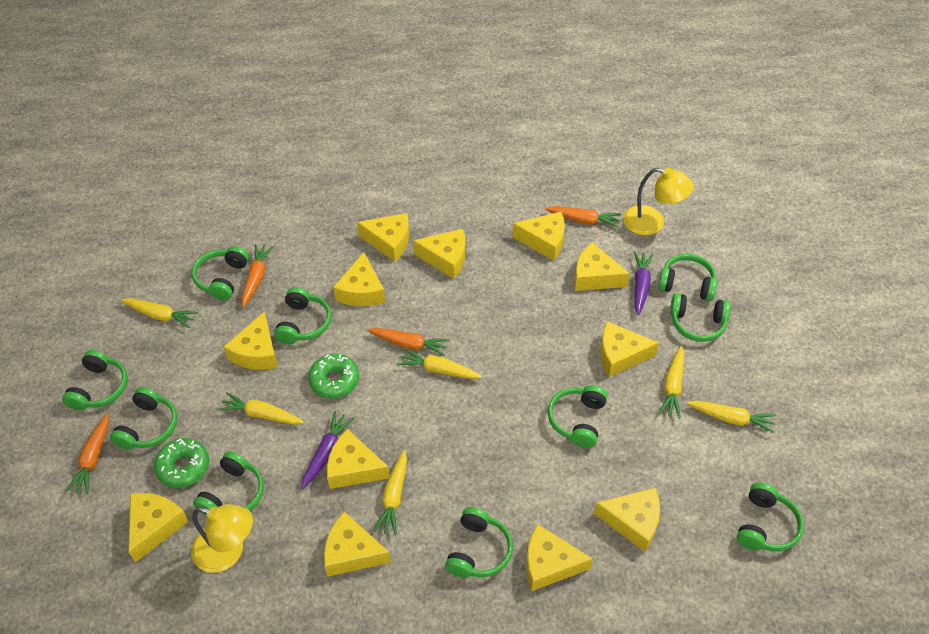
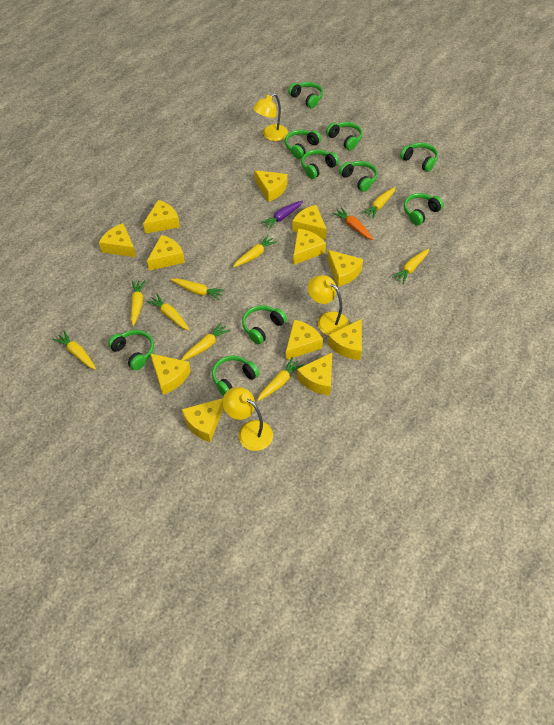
green donut: 2 -> 0
orange carrot: 4 -> 1
purple carrot: 2 -> 1
yellow carrot: 6 -> 9
yellow lamp: 2 -> 3

